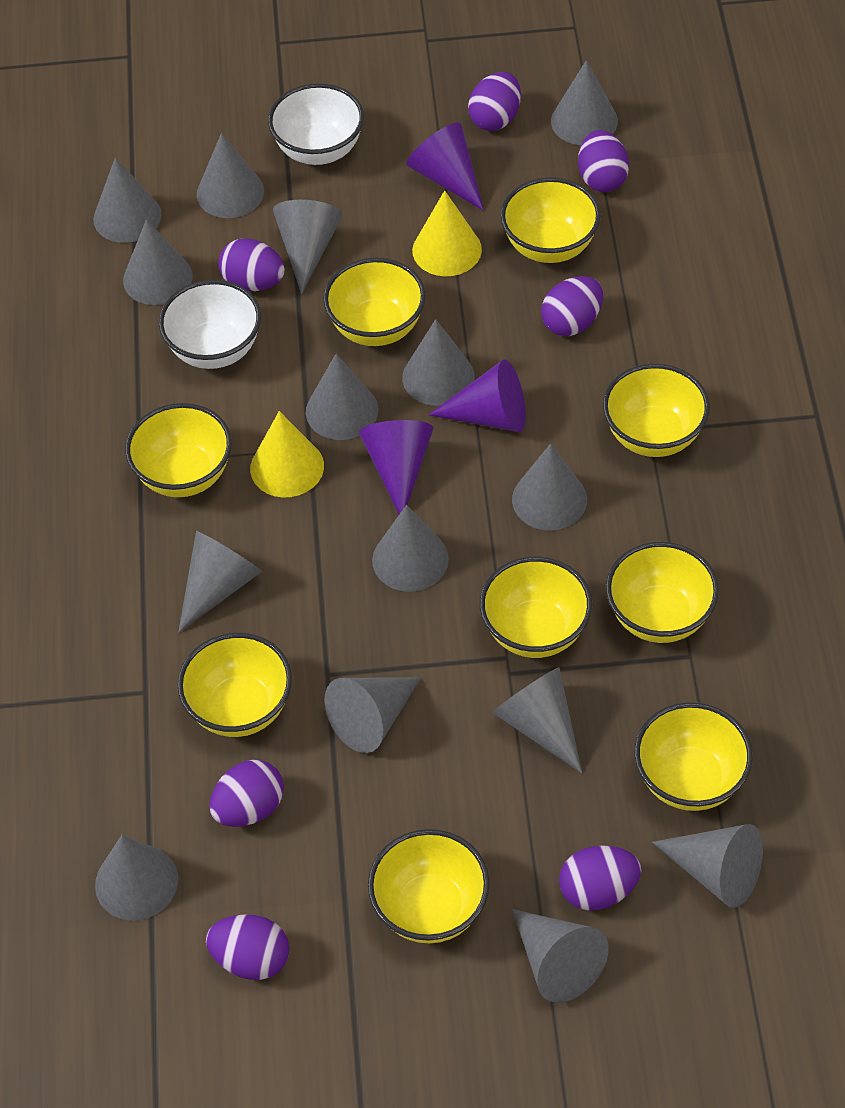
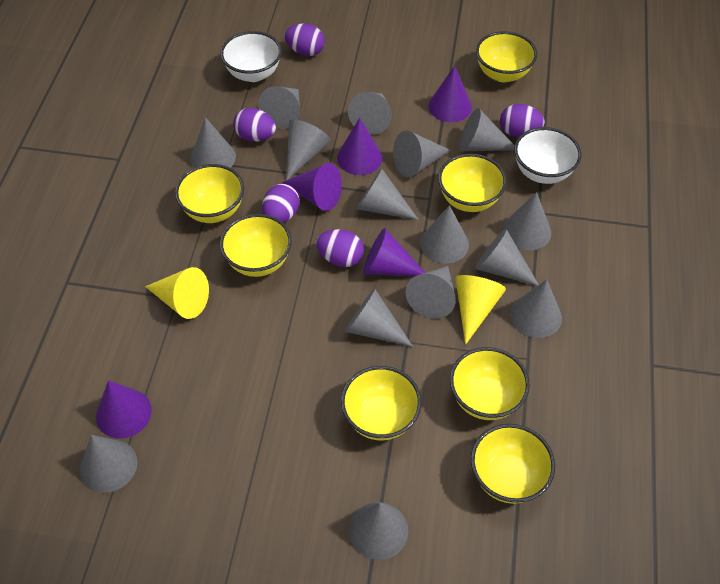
purple cone: 3 -> 5
purple egg: 7 -> 5
yellow bowl: 9 -> 7

